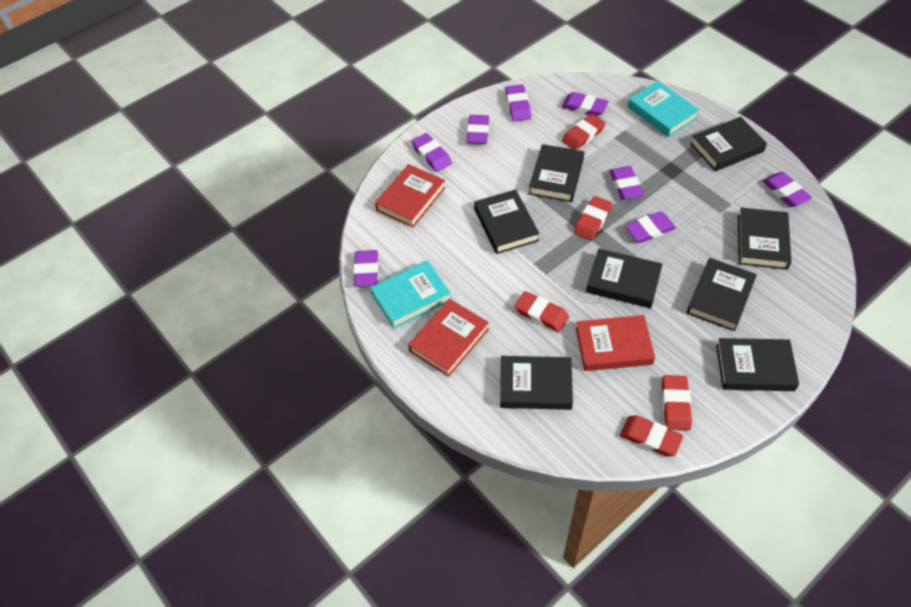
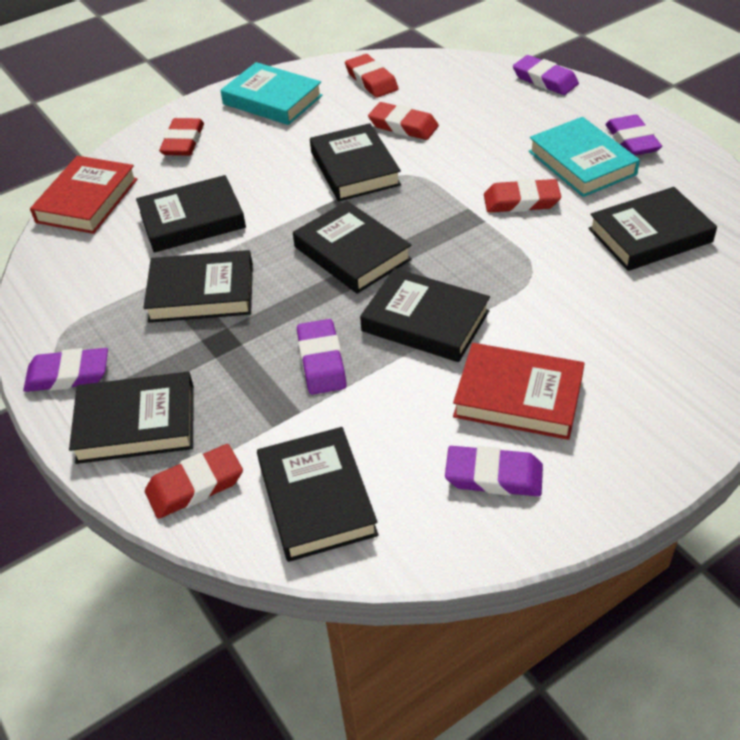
purple eraser: 8 -> 5
red book: 3 -> 2

